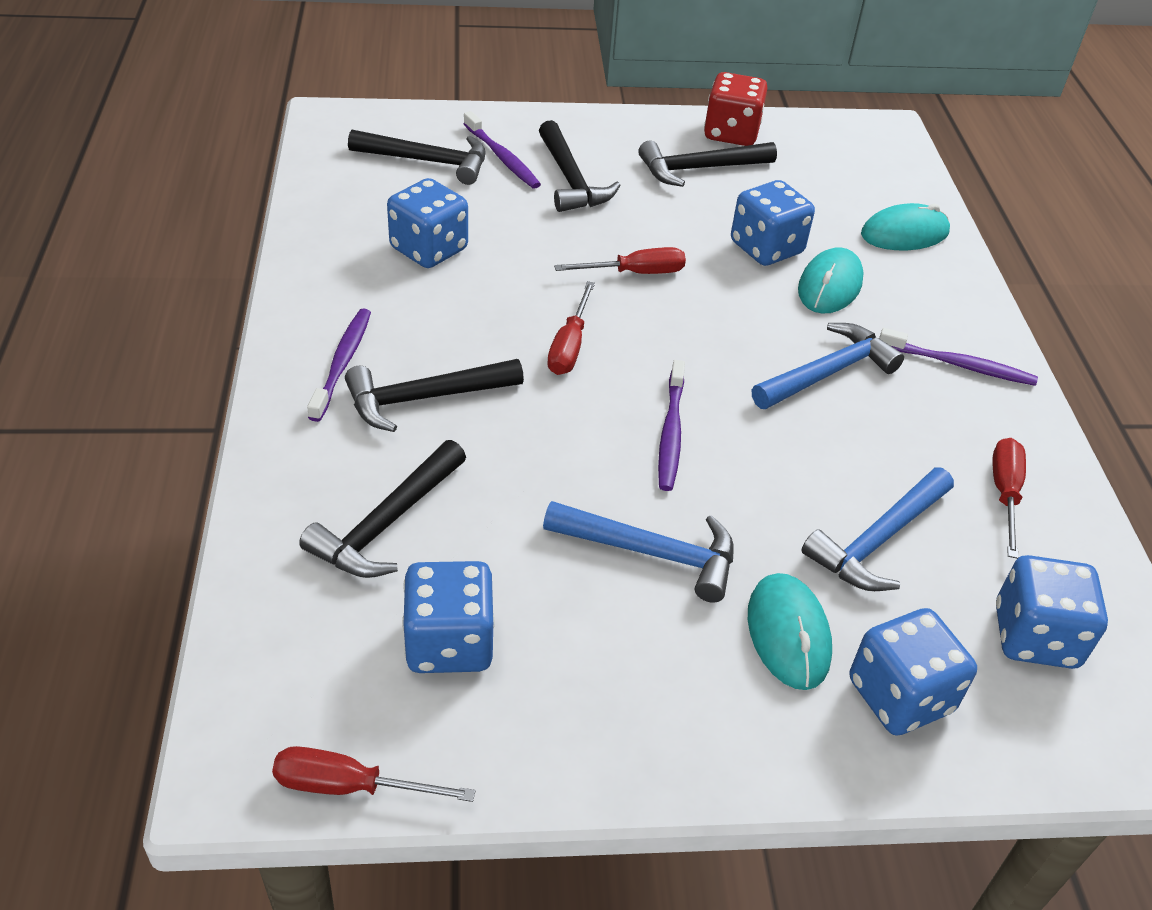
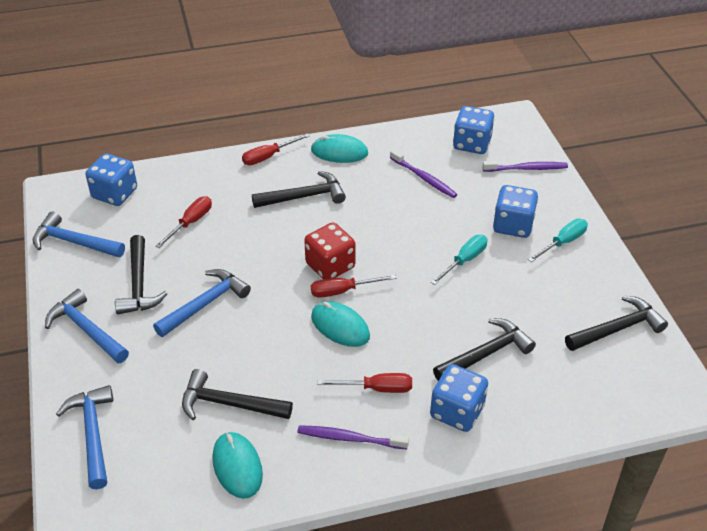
blue dice: 5 -> 4
blue hammer: 3 -> 4
purple toothbrush: 4 -> 3
turquoise screwdriver: 0 -> 2

